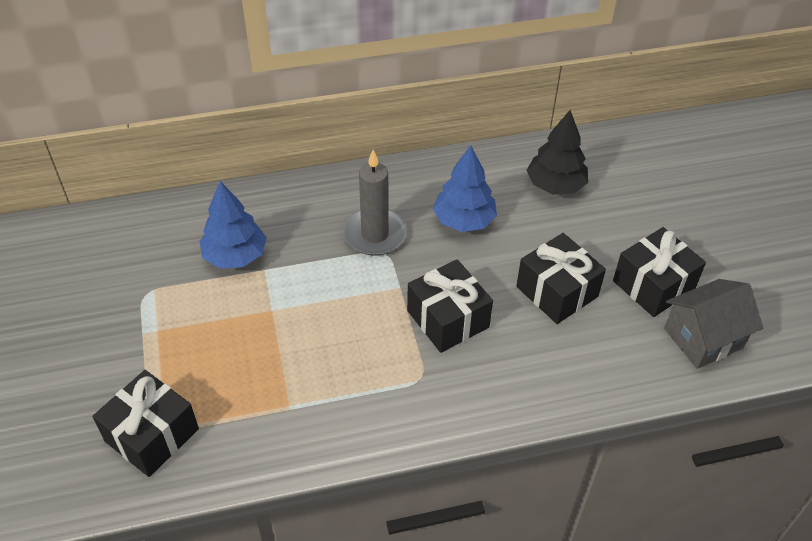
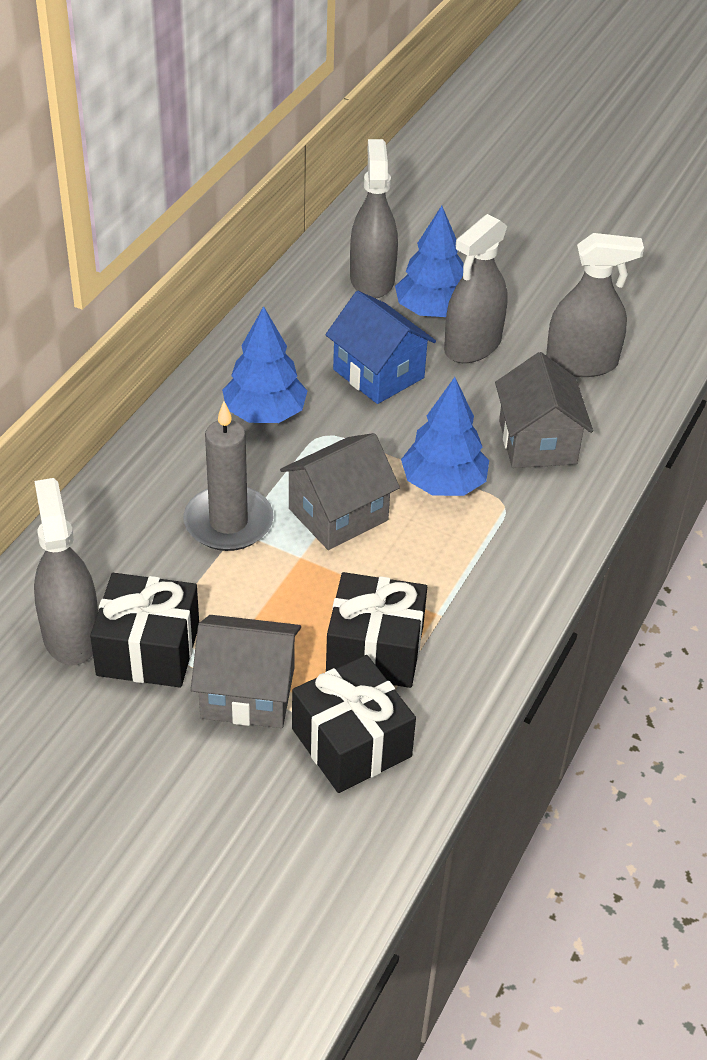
black gift: 4 -> 3
black tree: 1 -> 0
blue house: 0 -> 1
blue tree: 2 -> 3
grey house: 1 -> 3
grey spray bottle: 0 -> 4

